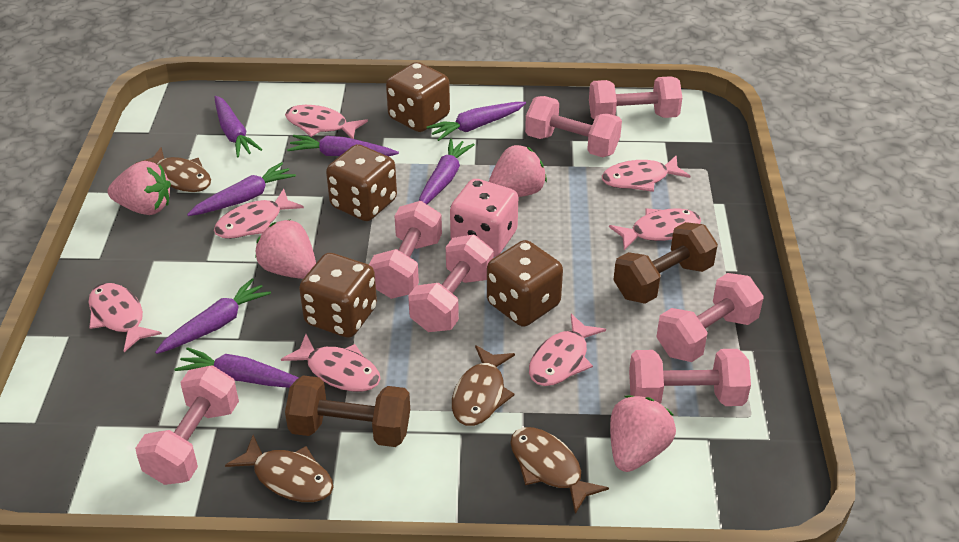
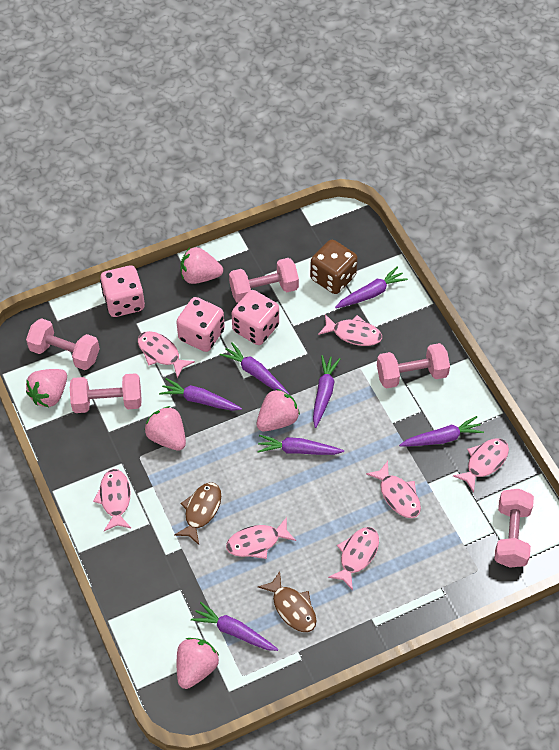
brown dice: 4 -> 1
brown dumbbell: 2 -> 0
brown fish: 4 -> 2
pink dice: 1 -> 3
pink dumbbell: 7 -> 5
pink strawberry: 4 -> 5

